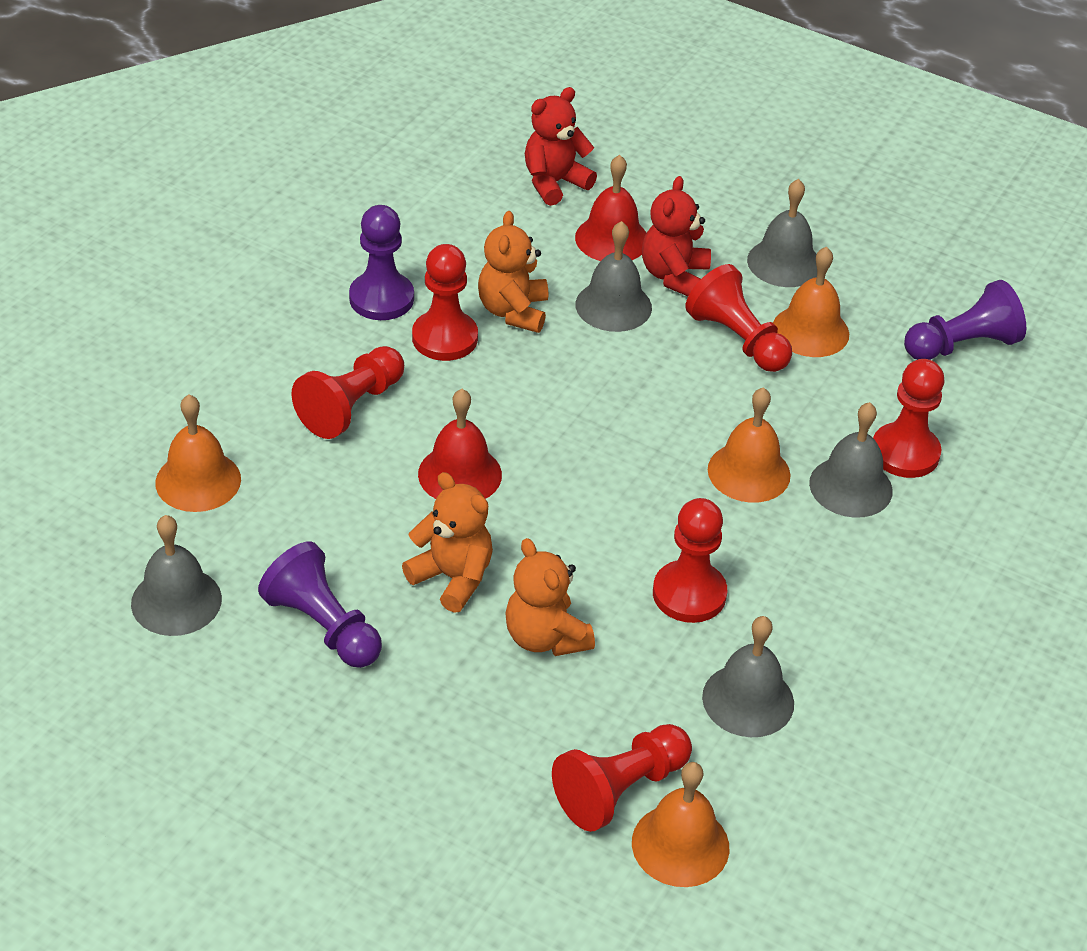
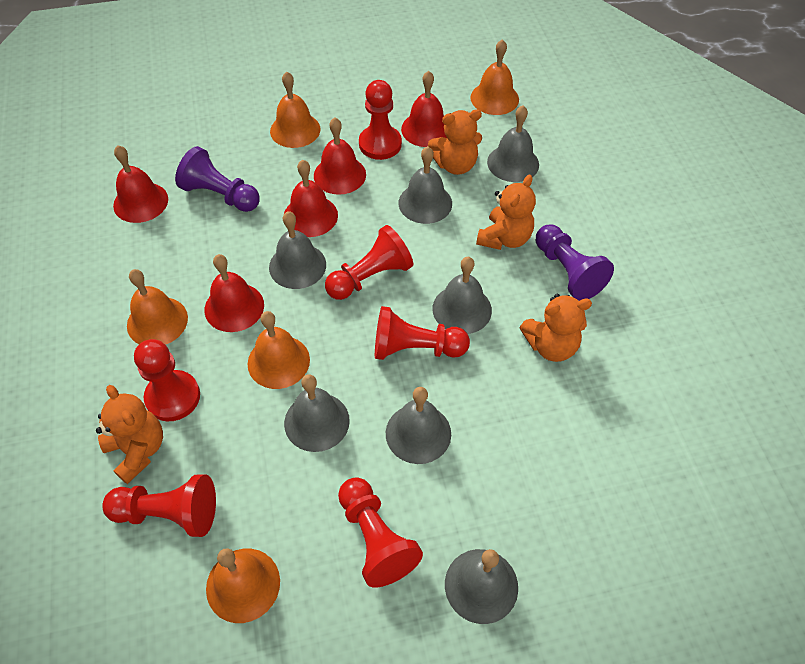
grey bell: 5 -> 7
orange bell: 4 -> 5
orange teddy bear: 3 -> 4
purple pawn: 3 -> 2
red bell: 2 -> 5
red teddy bear: 2 -> 0

